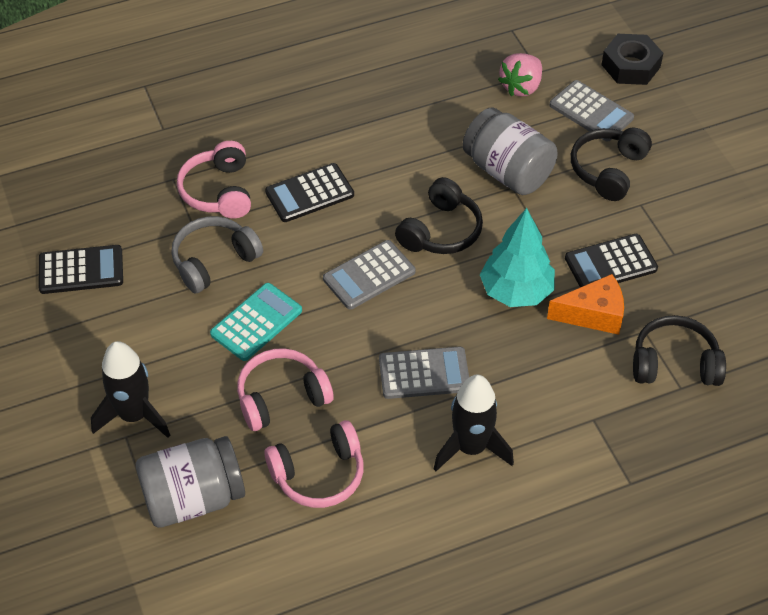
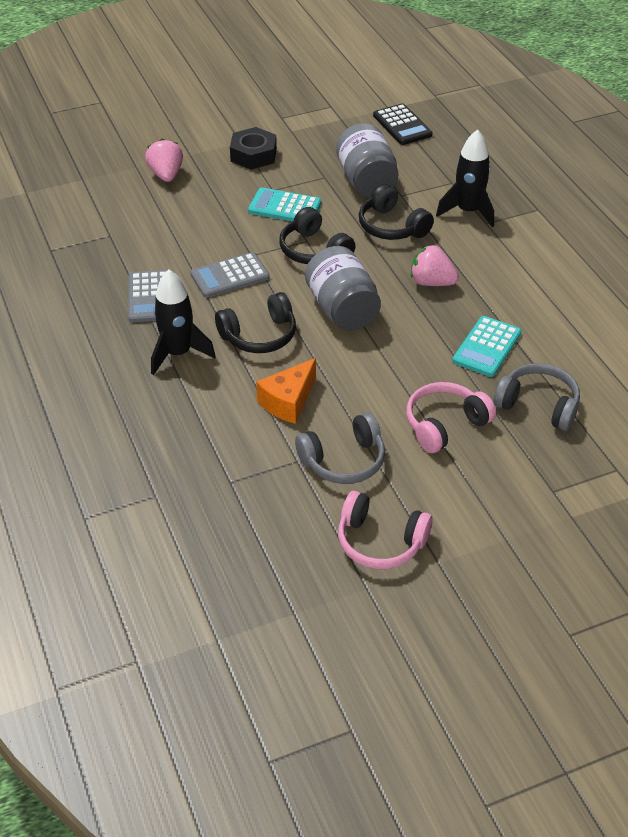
black calculator: 3 -> 1
grey calculator: 3 -> 2
grey headphones: 1 -> 2
pink headphones: 3 -> 2
pink strawberry: 1 -> 2
turquoise calculator: 1 -> 2
turquoise tree: 1 -> 0

